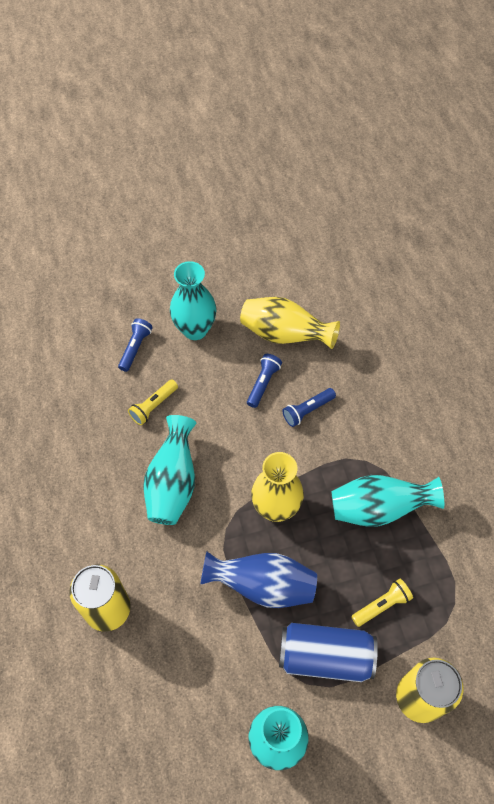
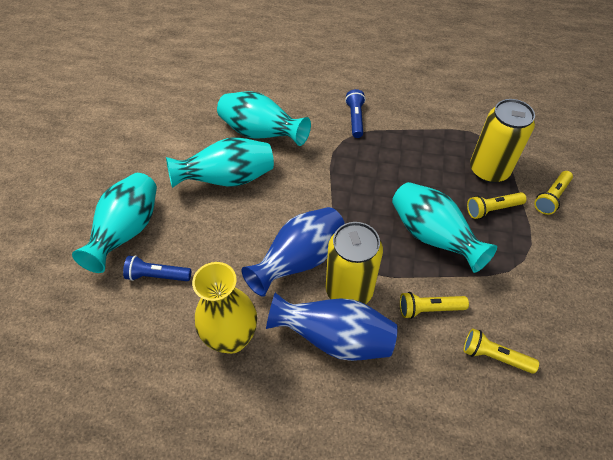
blue can: 1 -> 0
blue flashlight: 3 -> 2
blue vase: 1 -> 2
yellow flashlight: 2 -> 4
yellow vase: 2 -> 1

